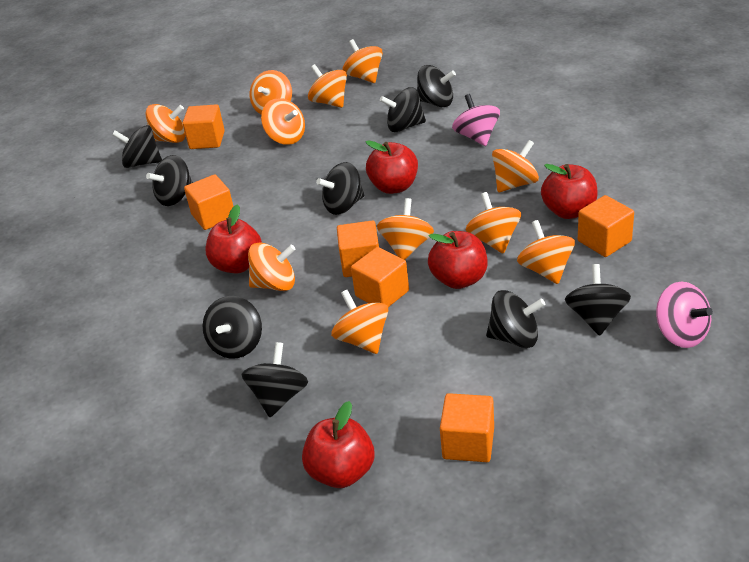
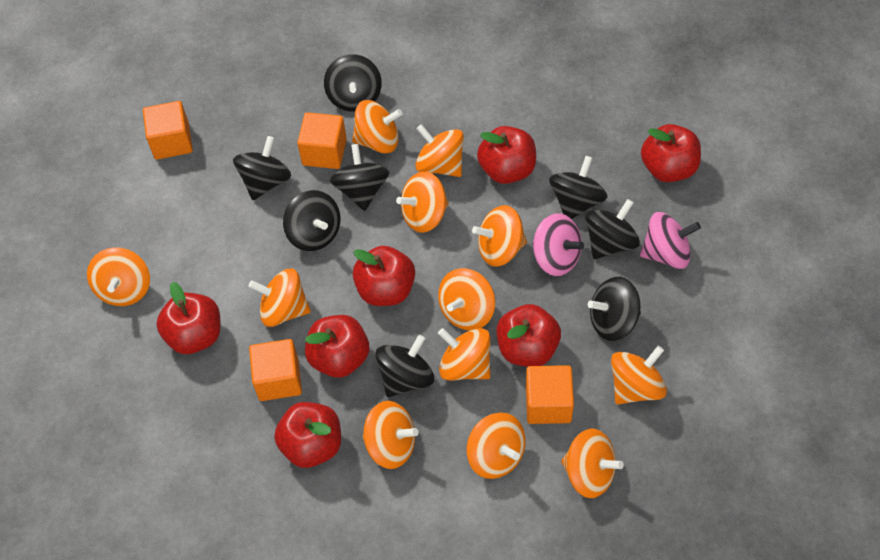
black spinning top: 9 -> 8
orange cube: 6 -> 4
orange spinning top: 11 -> 12
red apple: 5 -> 7

